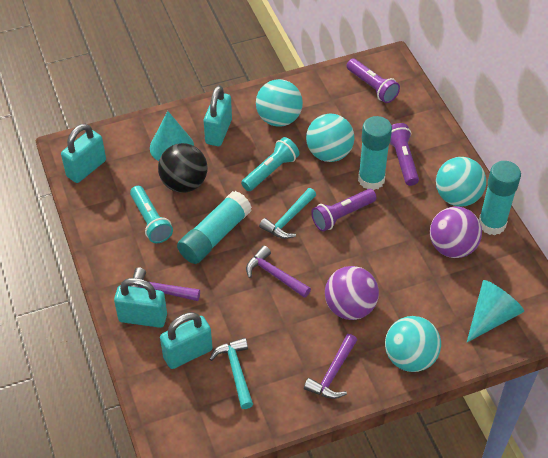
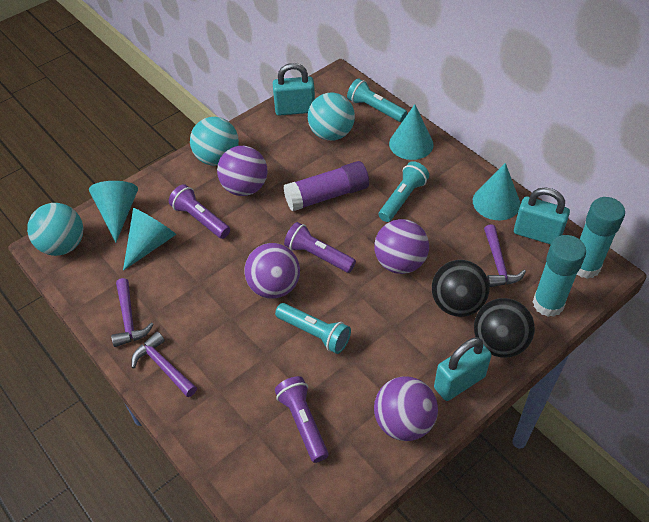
black ball: 1 -> 2
purple ball: 2 -> 4
purple glue stick: 0 -> 1
turquoise ball: 4 -> 3
turquoise cone: 2 -> 4
turquoise flashlight: 2 -> 3
turquoise glue stick: 3 -> 2
turquoise hammer: 2 -> 0
turquoise padlock: 4 -> 3

